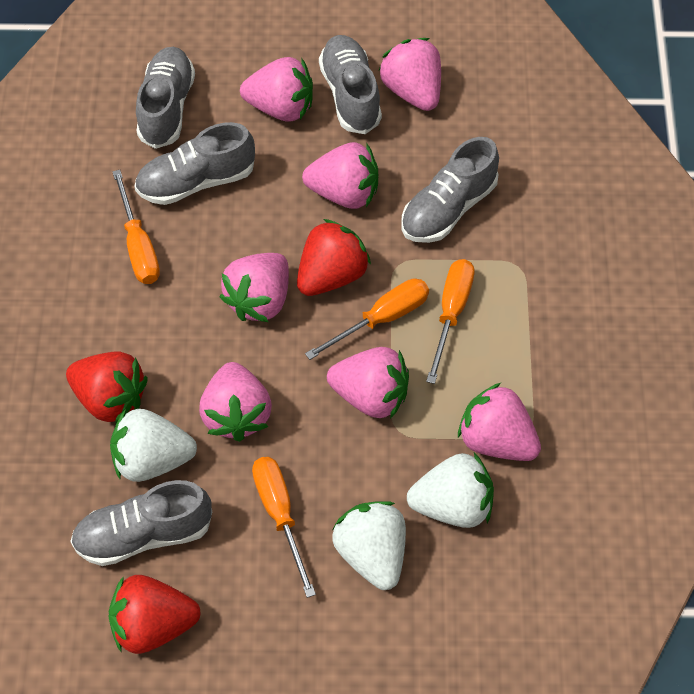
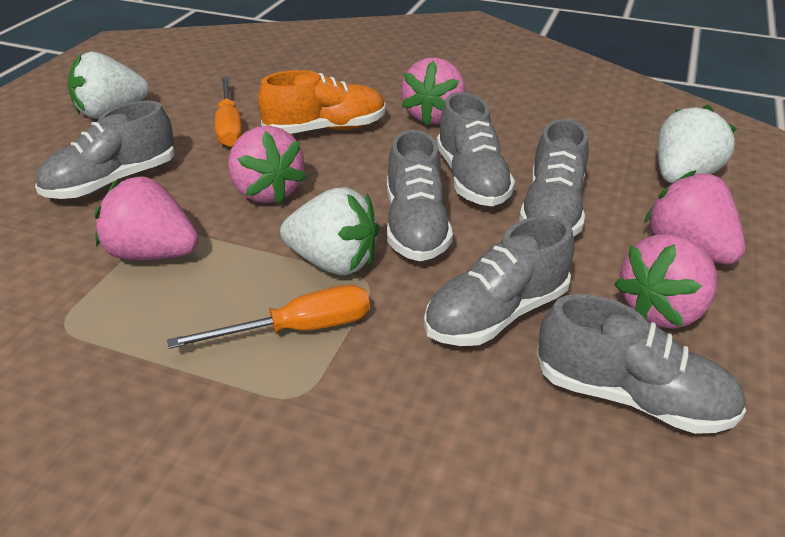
grey shoe: 5 -> 6
orange screwdriver: 4 -> 2
orange shoe: 0 -> 1
pink strawberry: 7 -> 5
red strawberry: 3 -> 0

